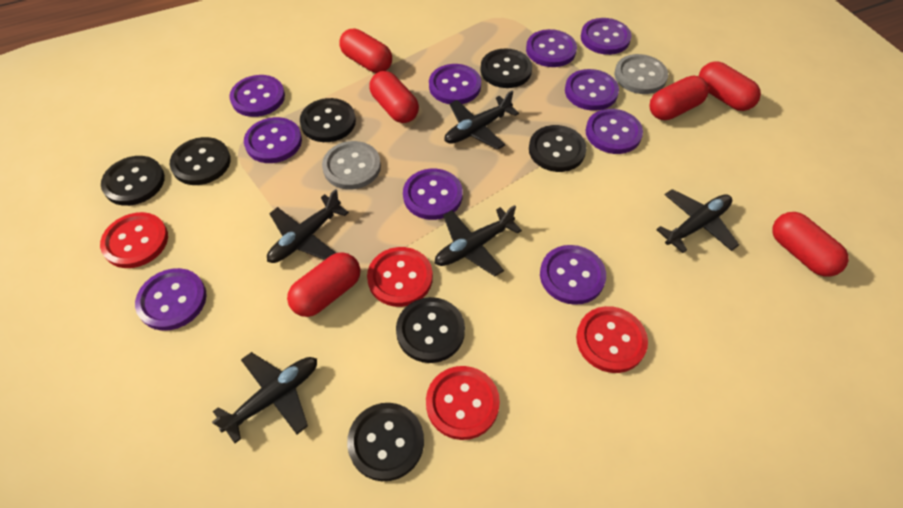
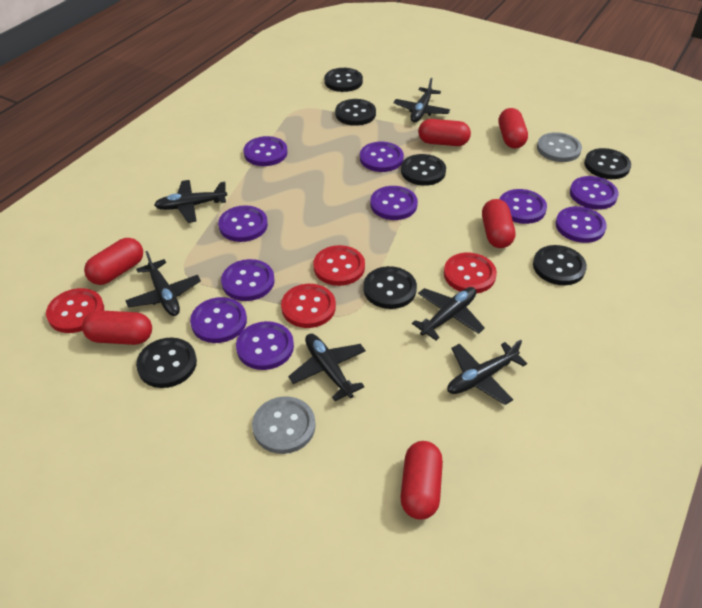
black plane: 5 -> 6

